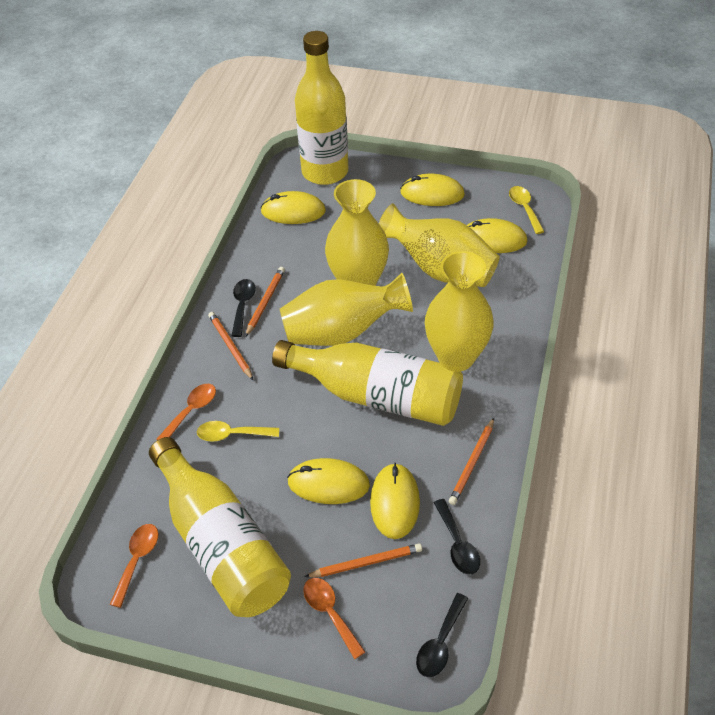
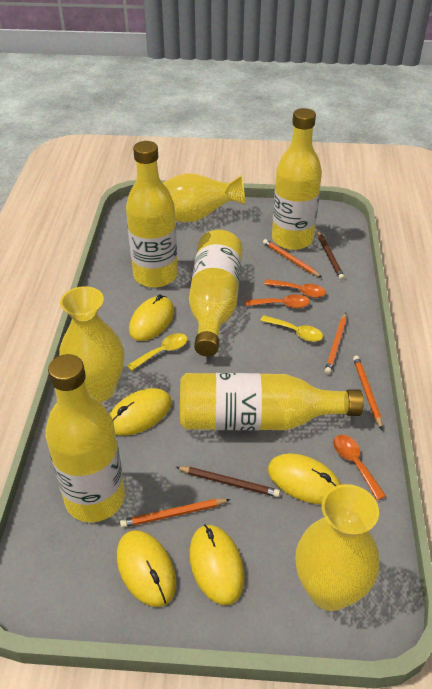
black spoon: 3 -> 0
brown pencil: 0 -> 2
yellow bottle: 3 -> 5
yellow vase: 4 -> 3

